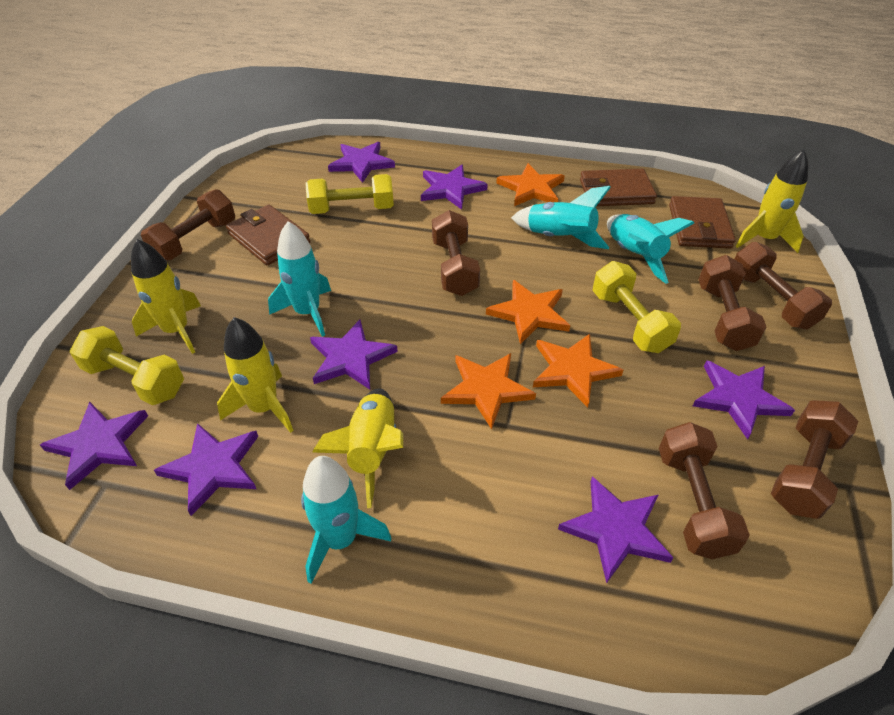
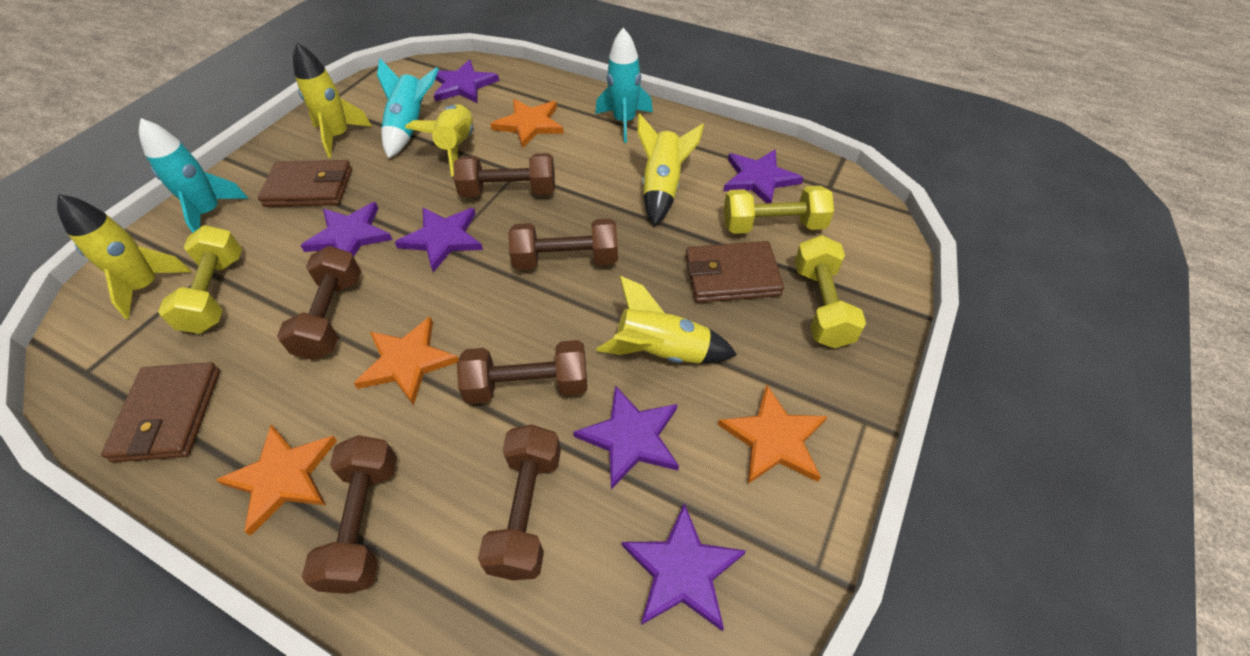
purple star: 7 -> 6
turquoise rocket: 4 -> 3
yellow rocket: 4 -> 5

